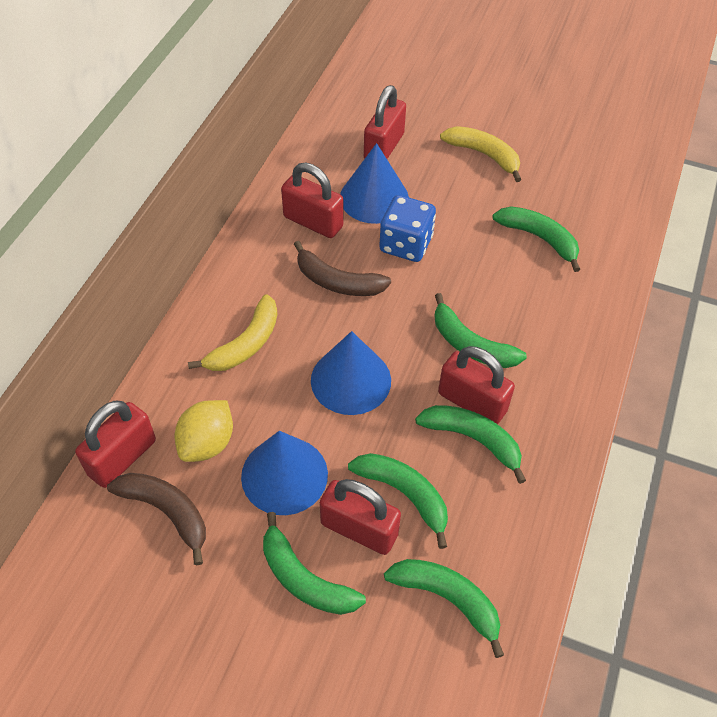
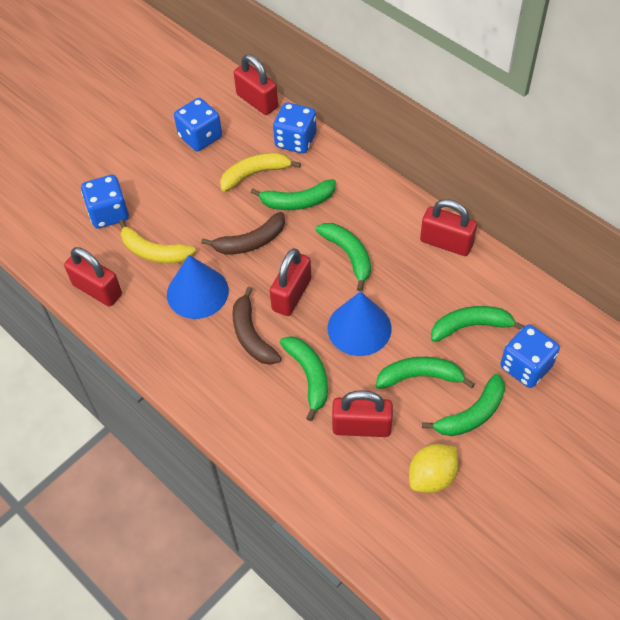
blue cone: 3 -> 2
blue dice: 1 -> 4

